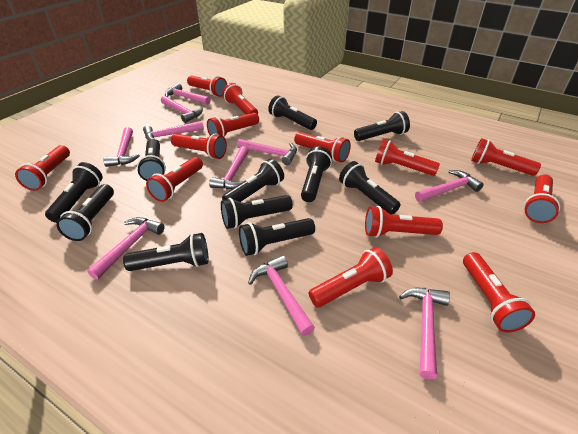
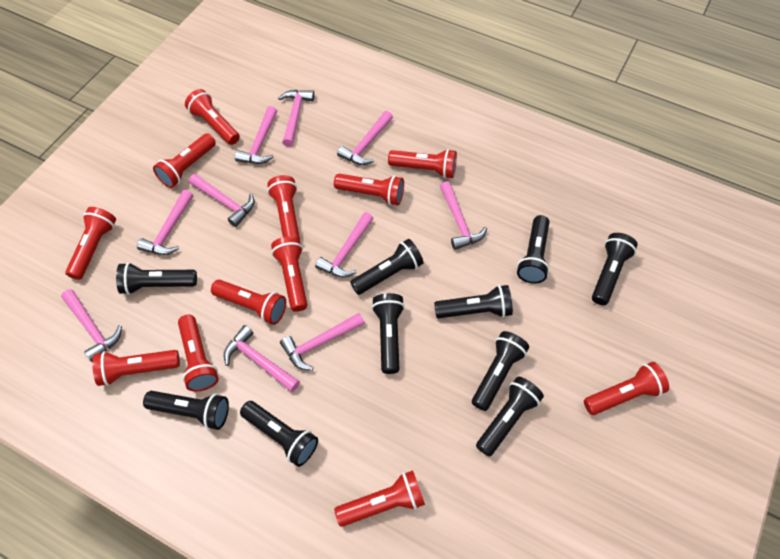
black flashlight: 11 -> 10
red flashlight: 13 -> 12

